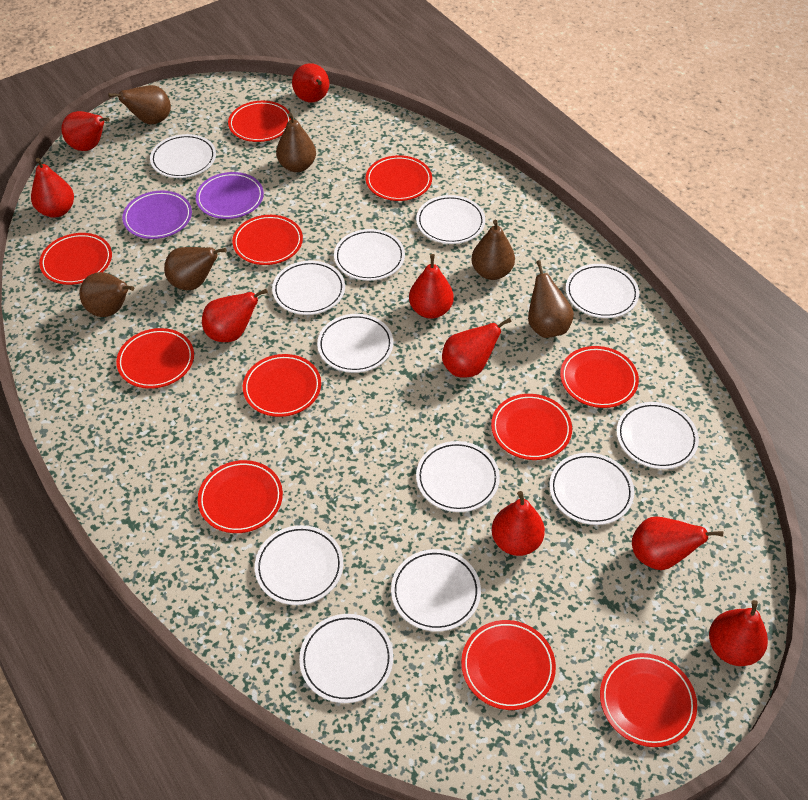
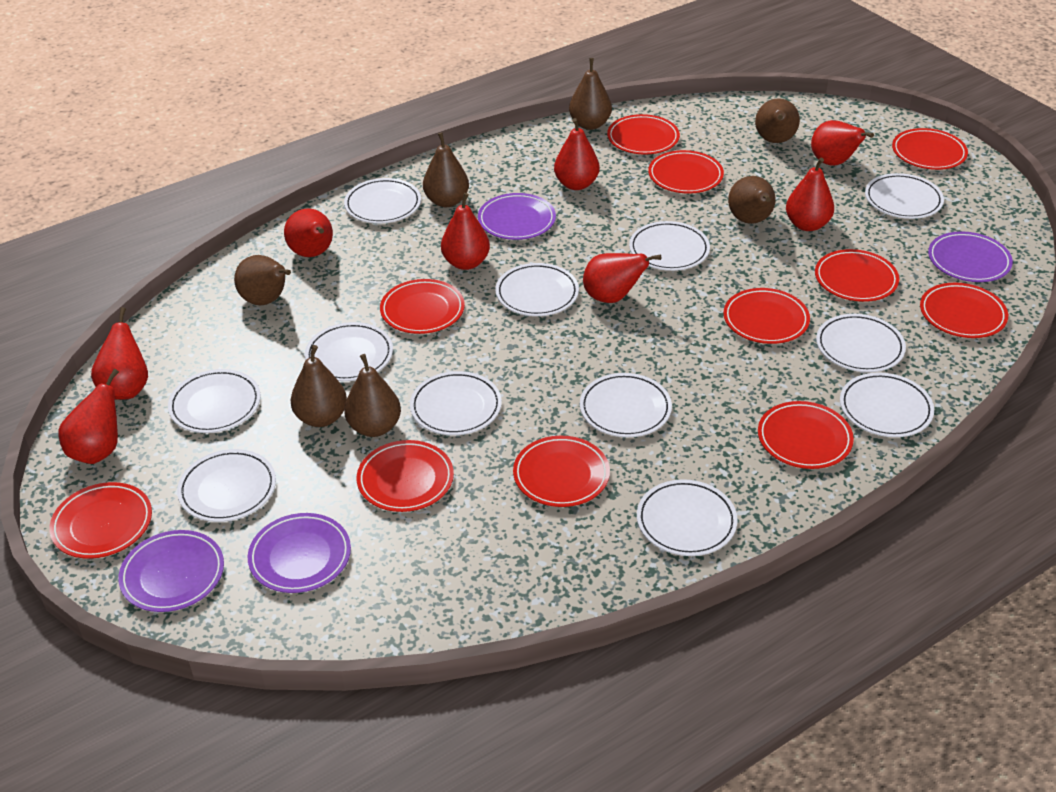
brown pear: 6 -> 7
purple plate: 2 -> 4
red pear: 9 -> 8

